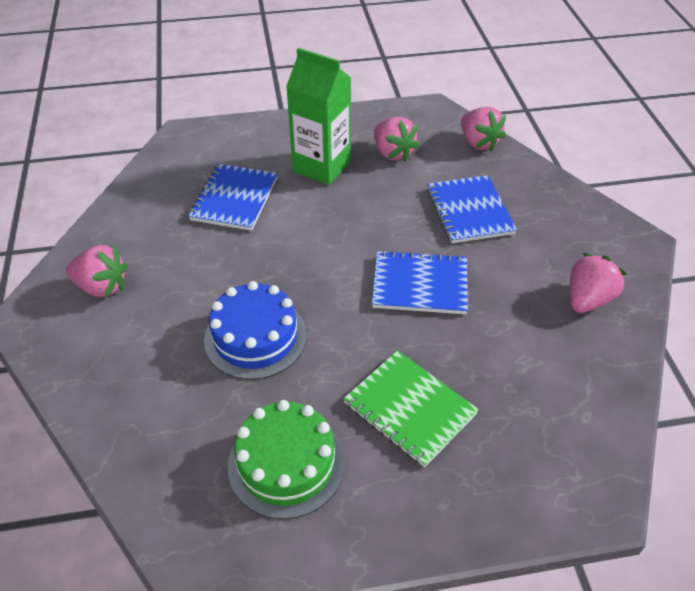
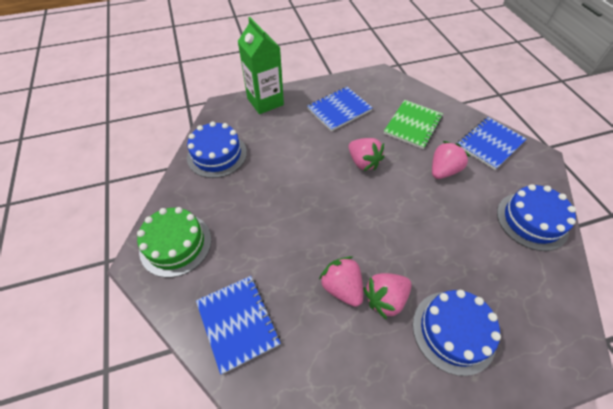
blue cake: 1 -> 3

